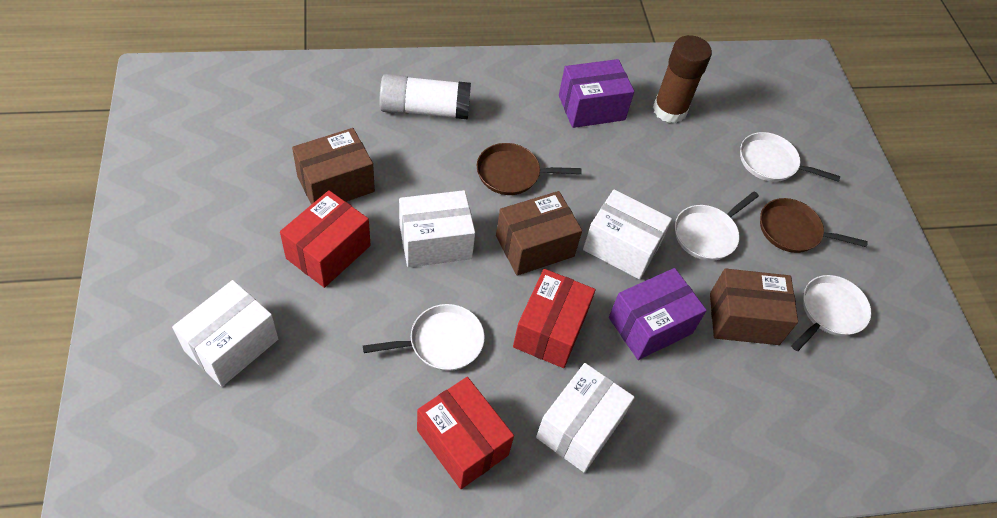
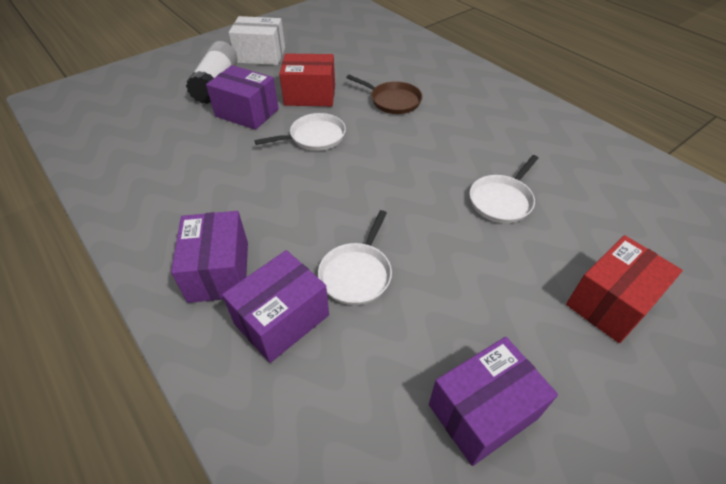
brown box: 3 -> 0
brown glue stick: 1 -> 0
brown pan: 2 -> 1
purple box: 2 -> 4
red box: 3 -> 2
white box: 4 -> 1
white pan: 4 -> 3

